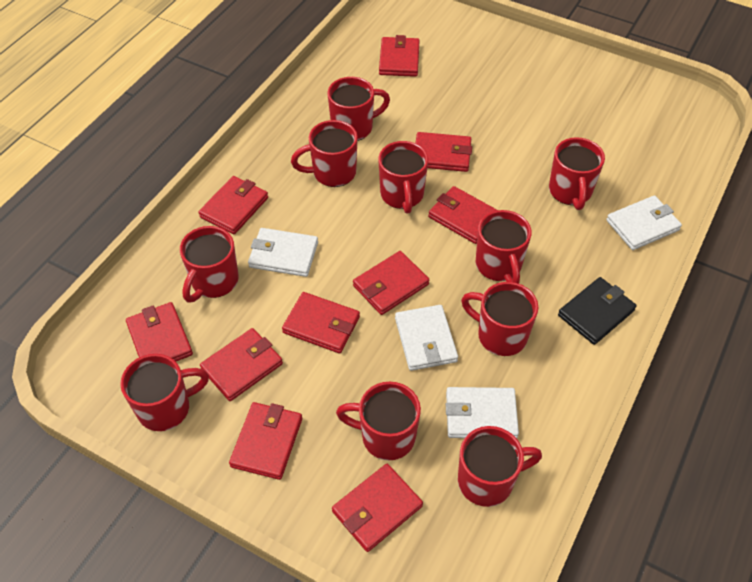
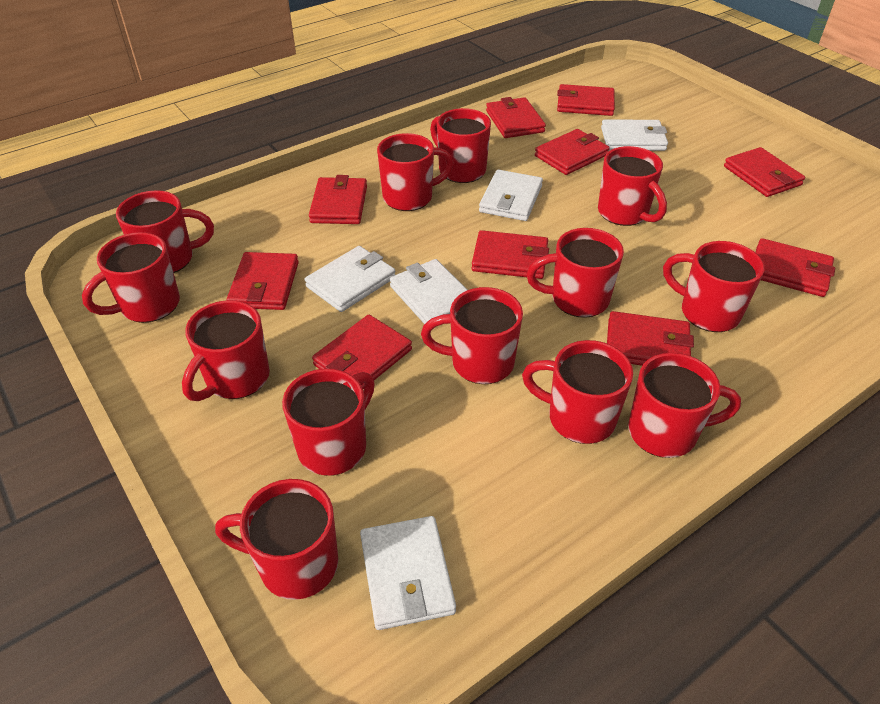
black wallet: 1 -> 0
red mug: 10 -> 13
white wallet: 4 -> 5

